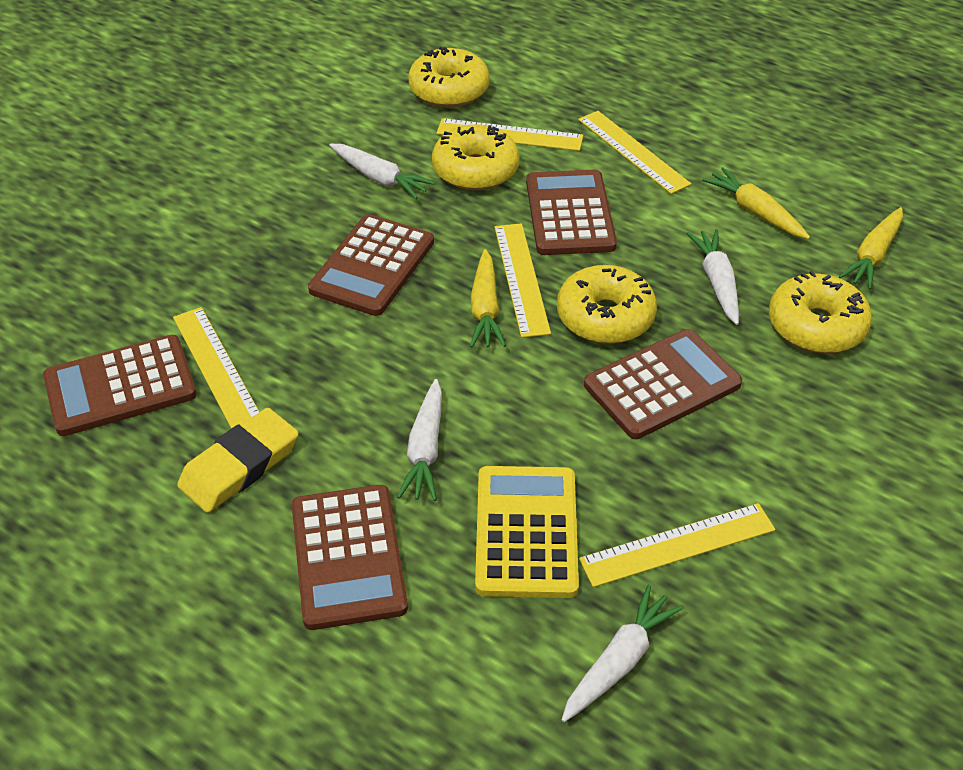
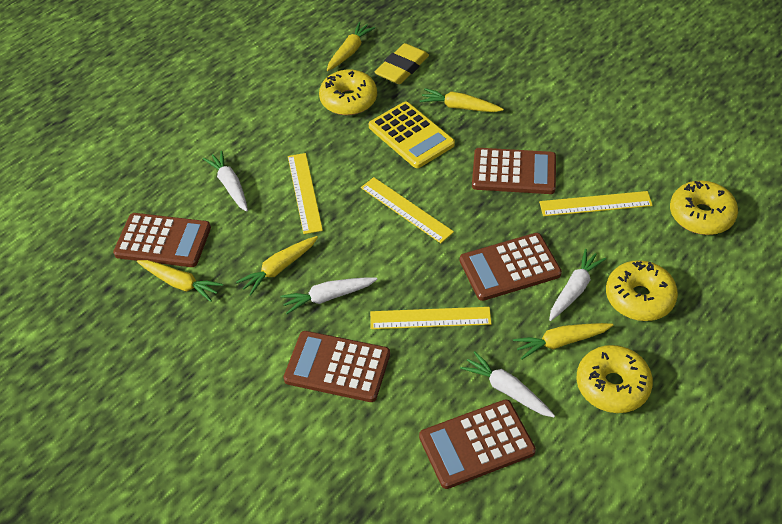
yellow carrot: 3 -> 5
yellow ruler: 5 -> 4

